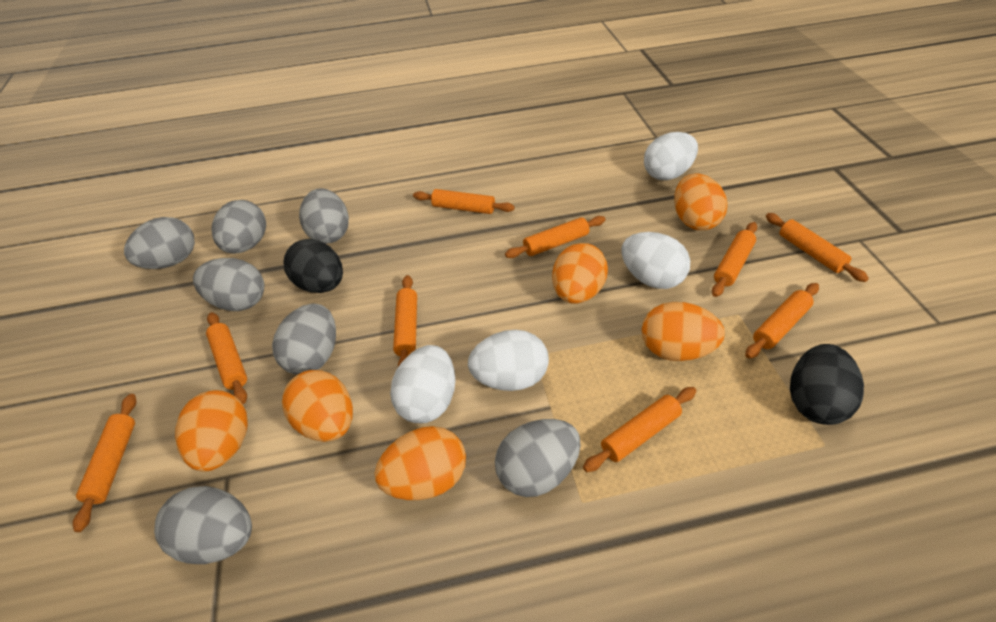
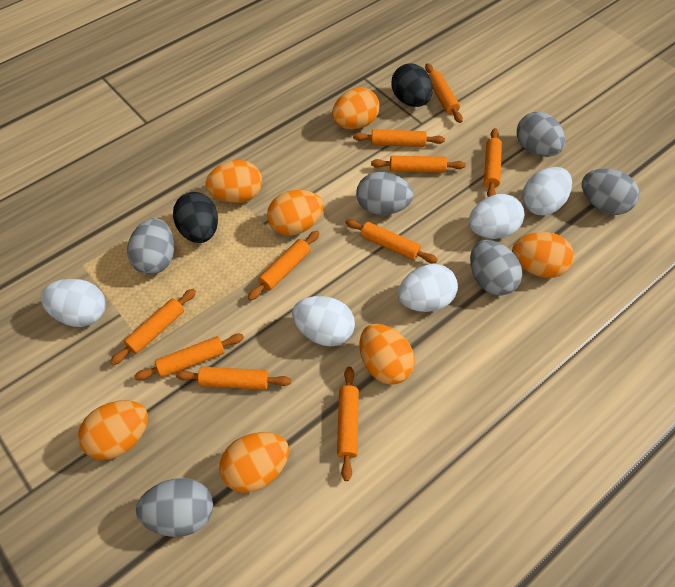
grey egg: 7 -> 6
orange egg: 6 -> 7
orange rolling pin: 9 -> 10
white egg: 4 -> 5

